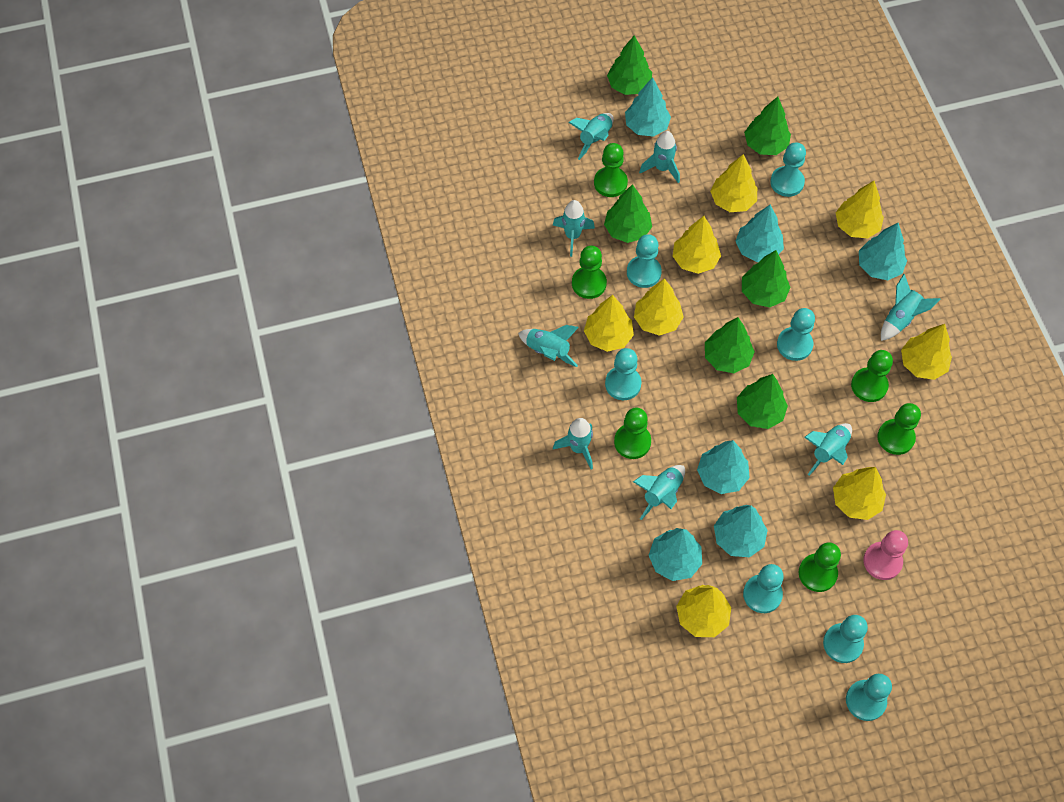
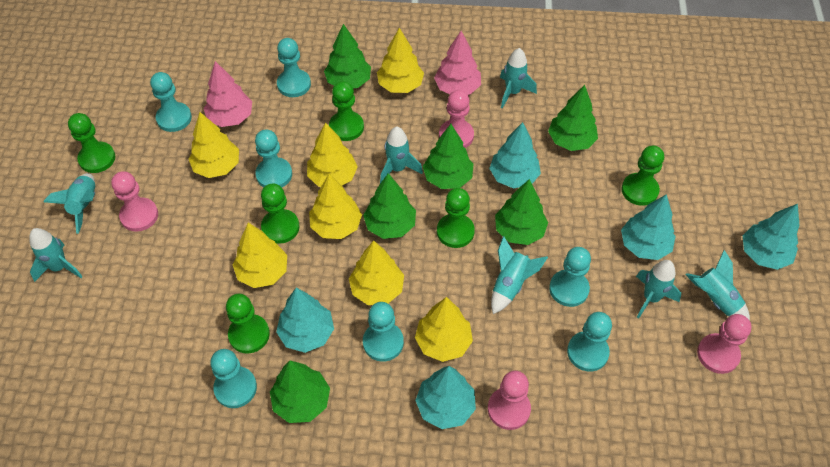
pink pawn: 1 -> 4
pink tree: 0 -> 2
turquoise rocket: 8 -> 7
turquoise tree: 6 -> 5
yellow tree: 8 -> 7

